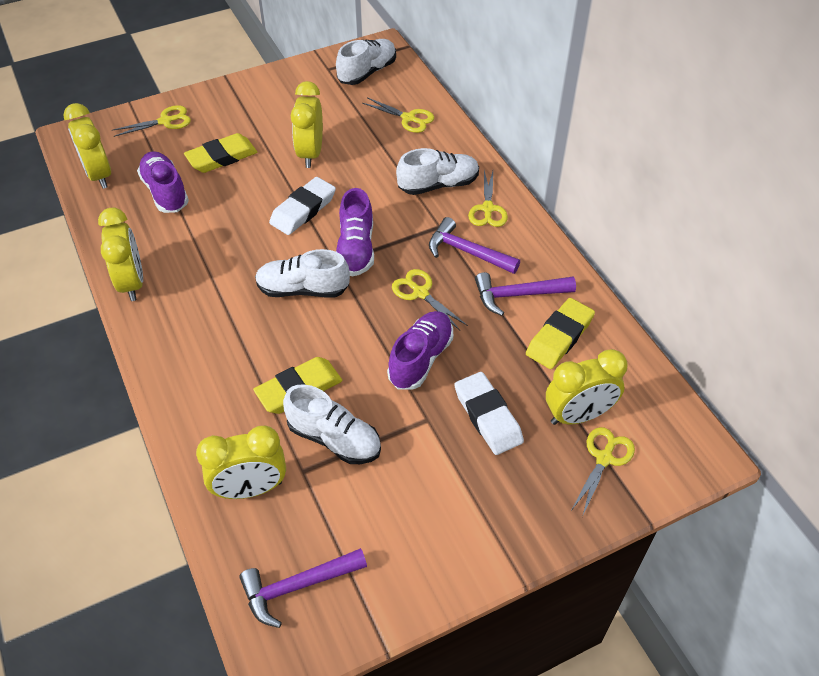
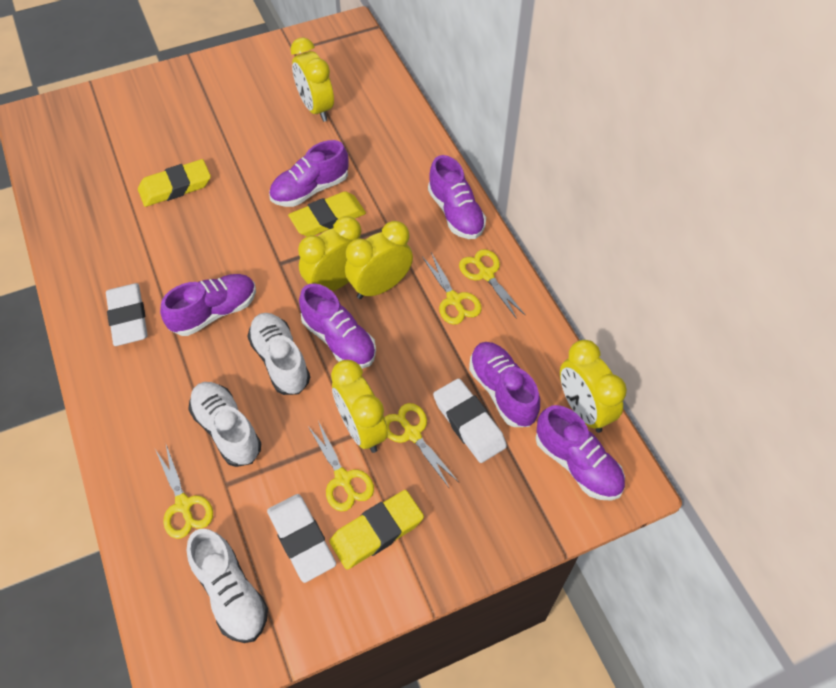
purple hammer: 3 -> 0
purple shoe: 3 -> 6
white eraser: 2 -> 3
white shoe: 4 -> 3

